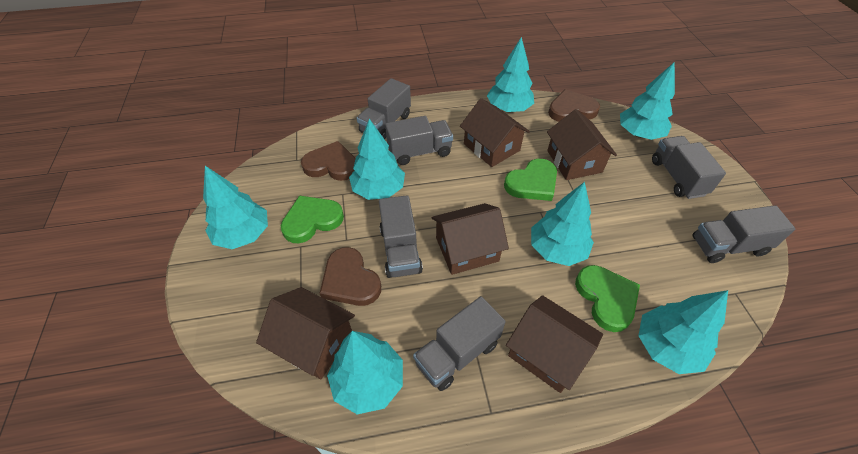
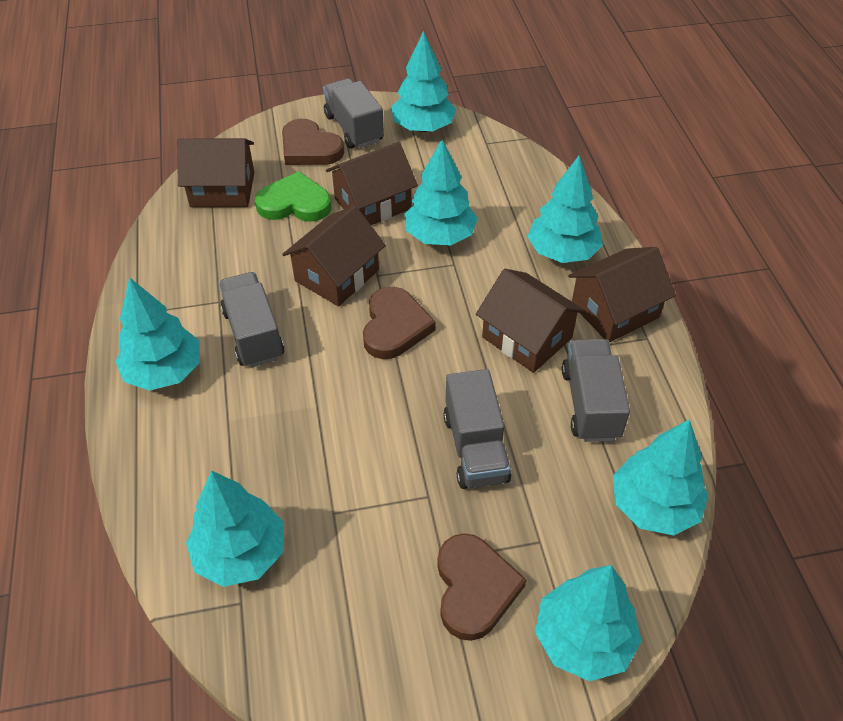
green heart: 3 -> 1
grey truck: 6 -> 4

